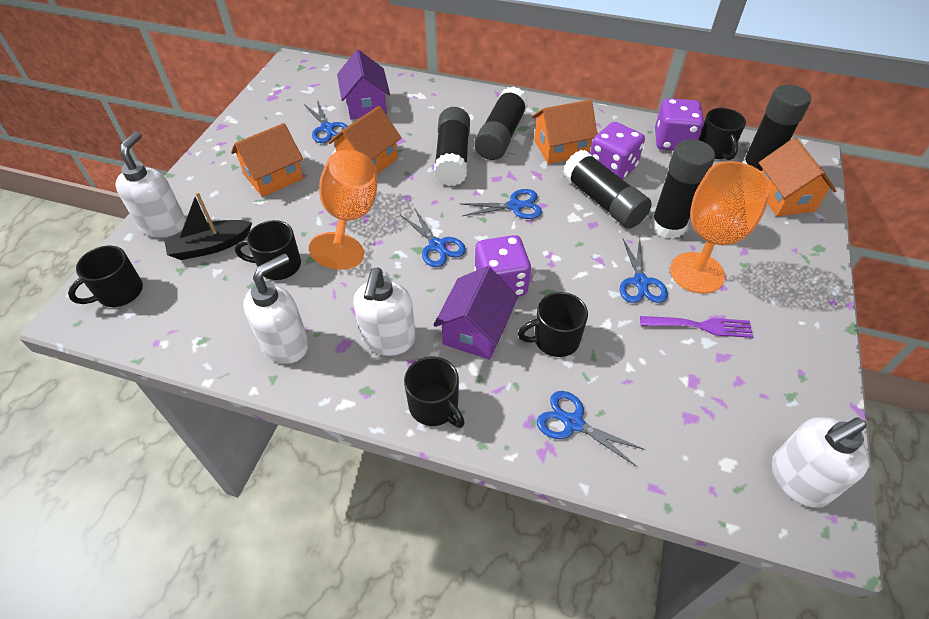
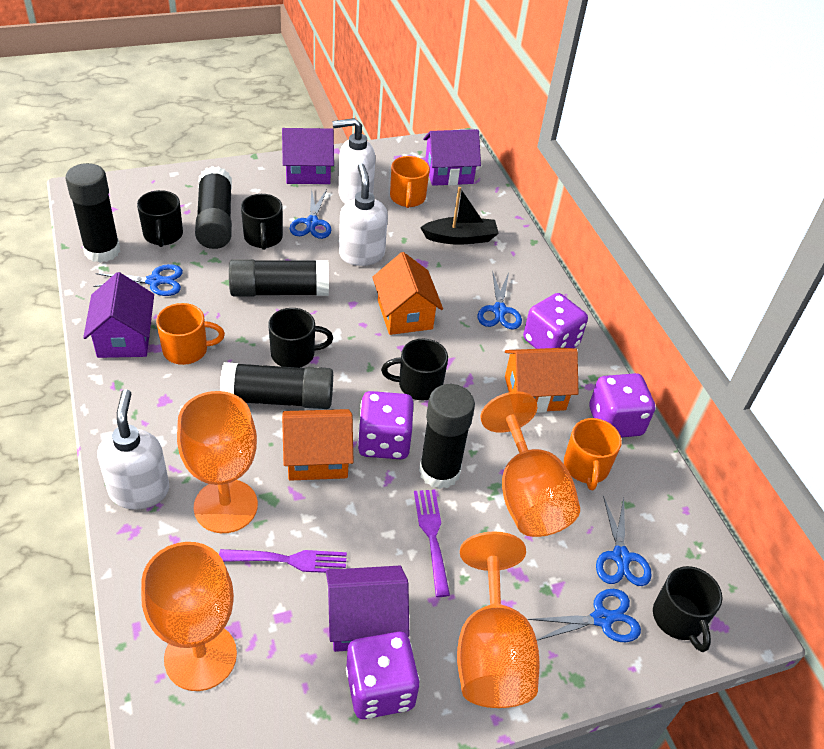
orange goblet: 2 -> 4
orange house: 4 -> 3
orange mug: 0 -> 3
purple dice: 3 -> 4
purple fork: 1 -> 2
purple house: 2 -> 4
white soap dispenser: 4 -> 3

